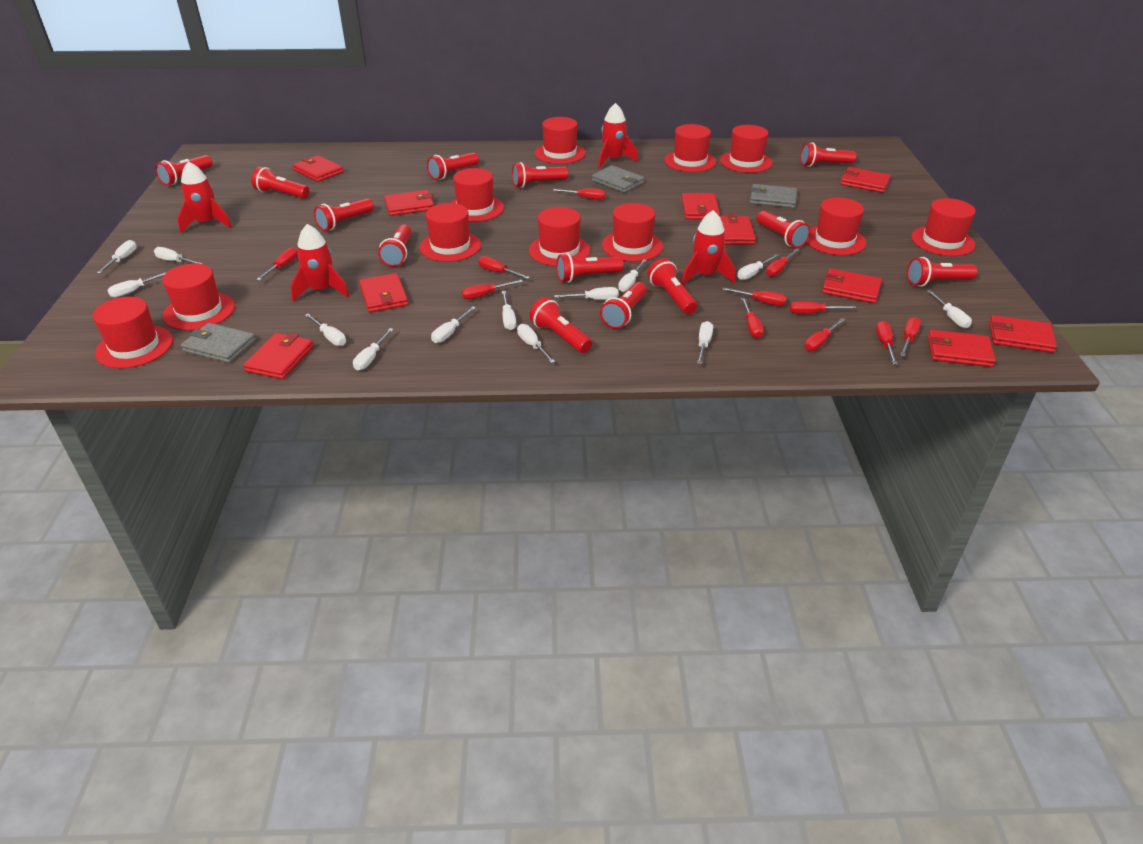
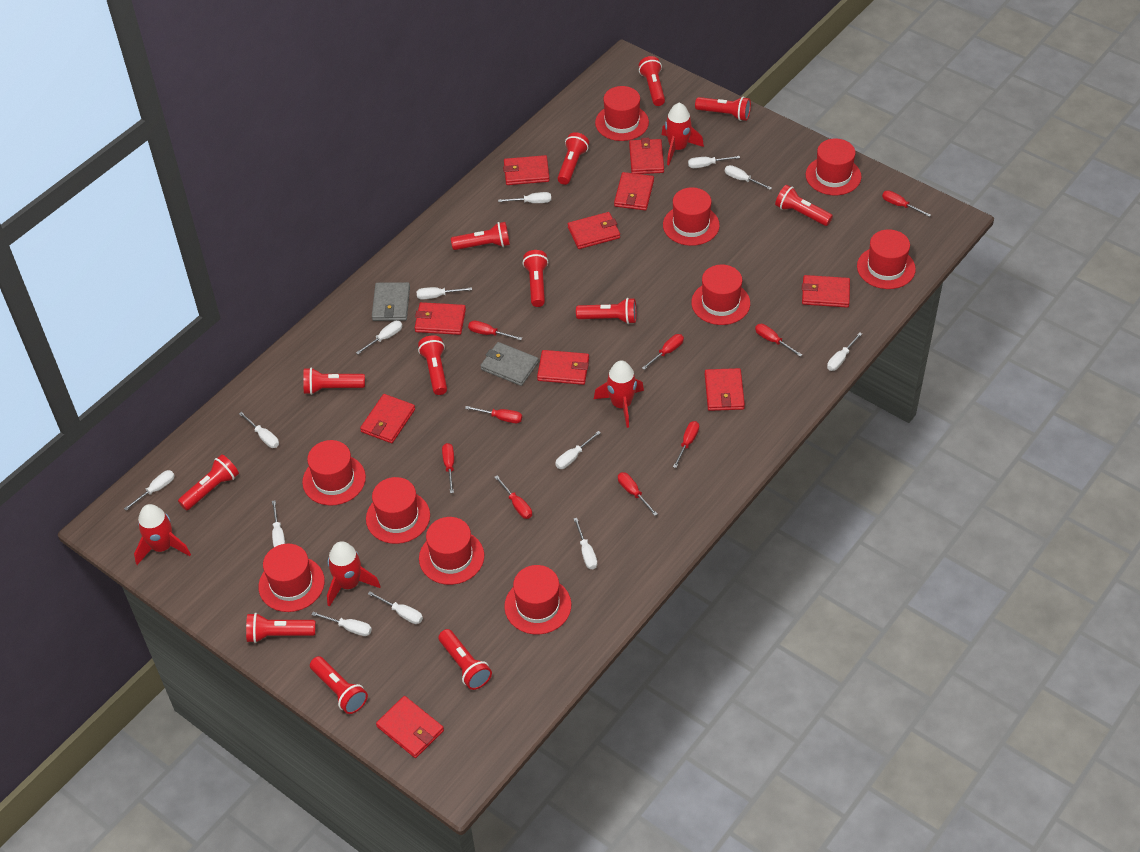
grey wallet: 3 -> 2
red hat: 11 -> 10
red screwdriver: 11 -> 9

